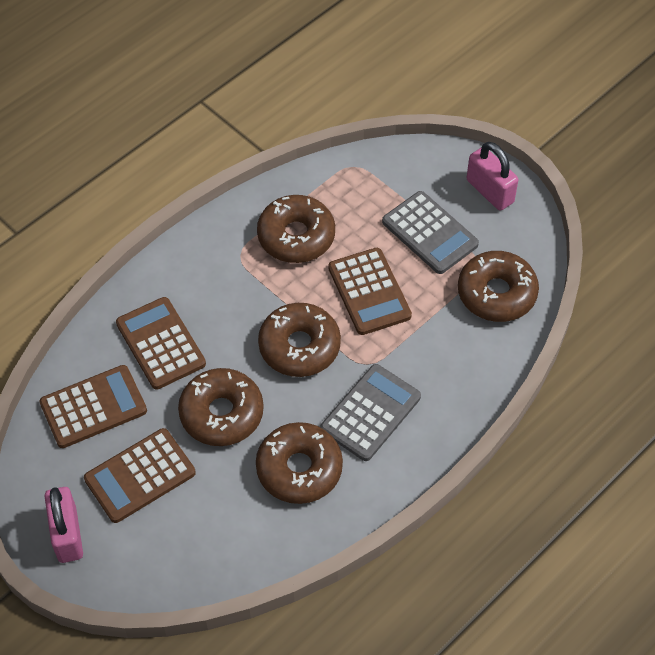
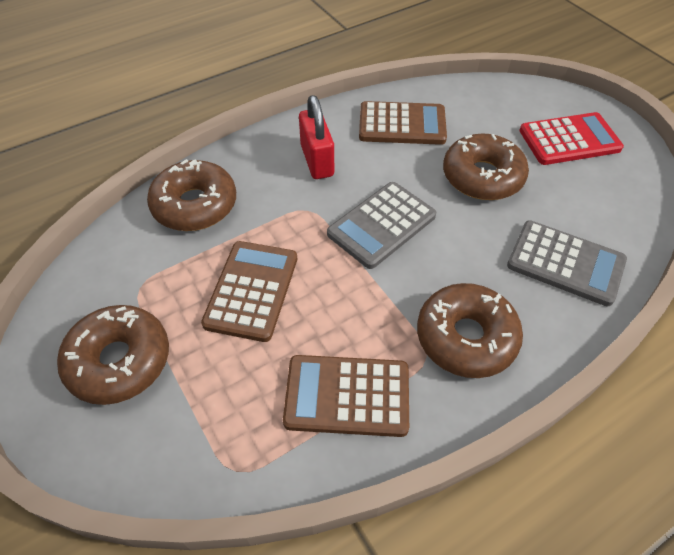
brown calculator: 4 -> 3
brown donut: 5 -> 4
pink padlock: 2 -> 0
red calculator: 0 -> 1
red padlock: 0 -> 1

